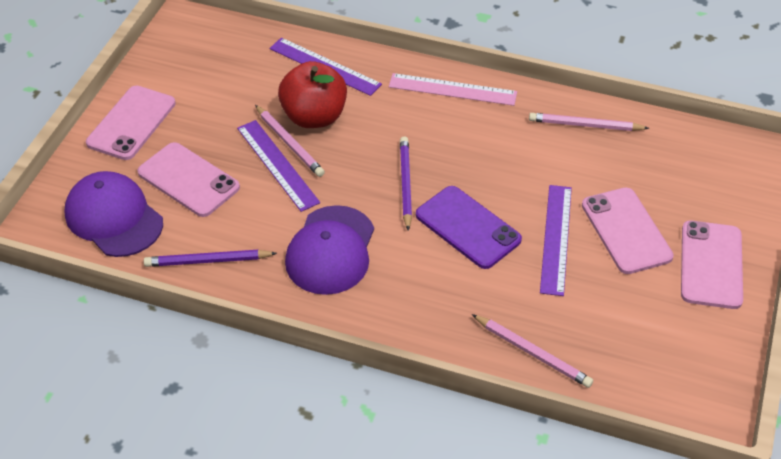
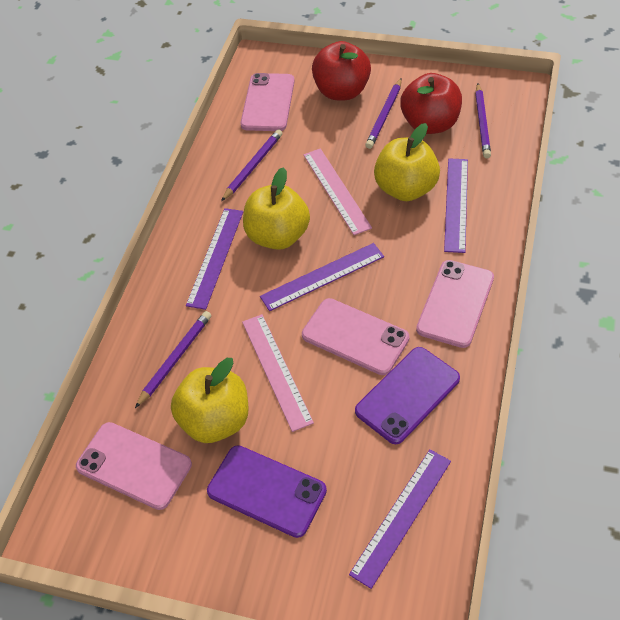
pink pencil: 3 -> 0
pink ruler: 1 -> 2
purple cap: 2 -> 0
purple pencil: 2 -> 4
purple phone: 1 -> 2
purple ruler: 3 -> 4
red apple: 1 -> 2
yellow apple: 0 -> 3

